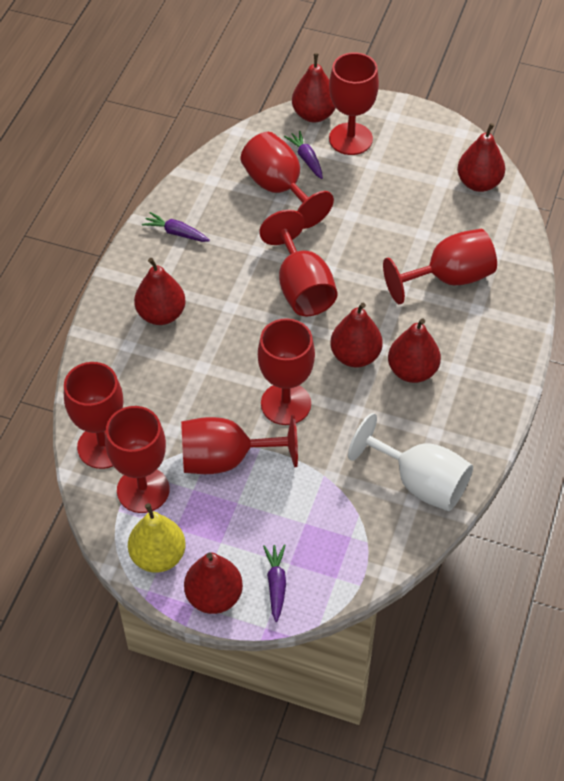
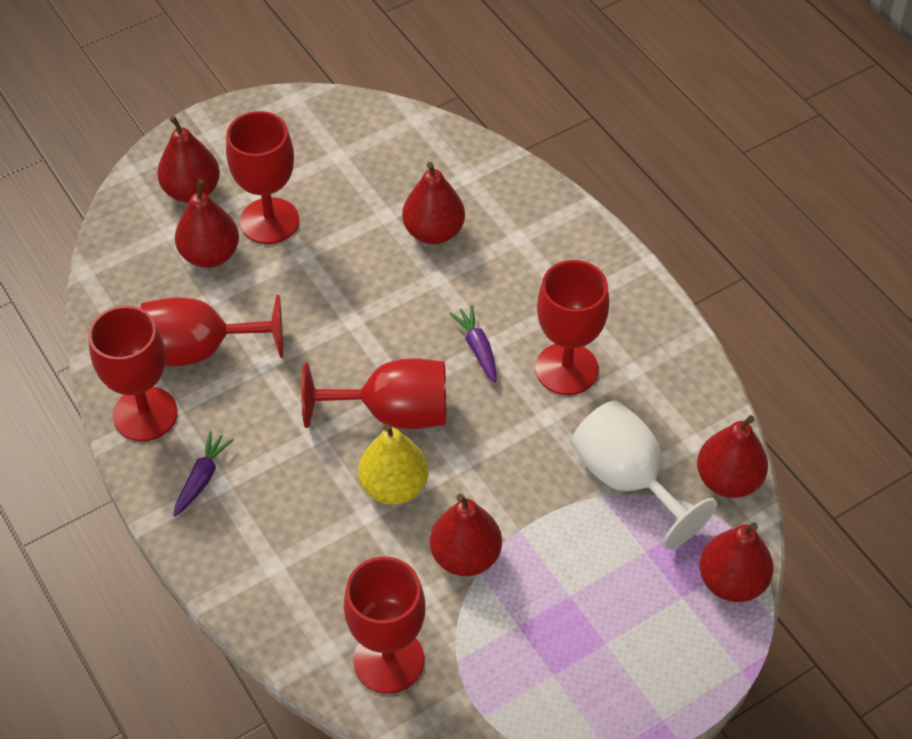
purple carrot: 3 -> 2
red goblet: 8 -> 6

